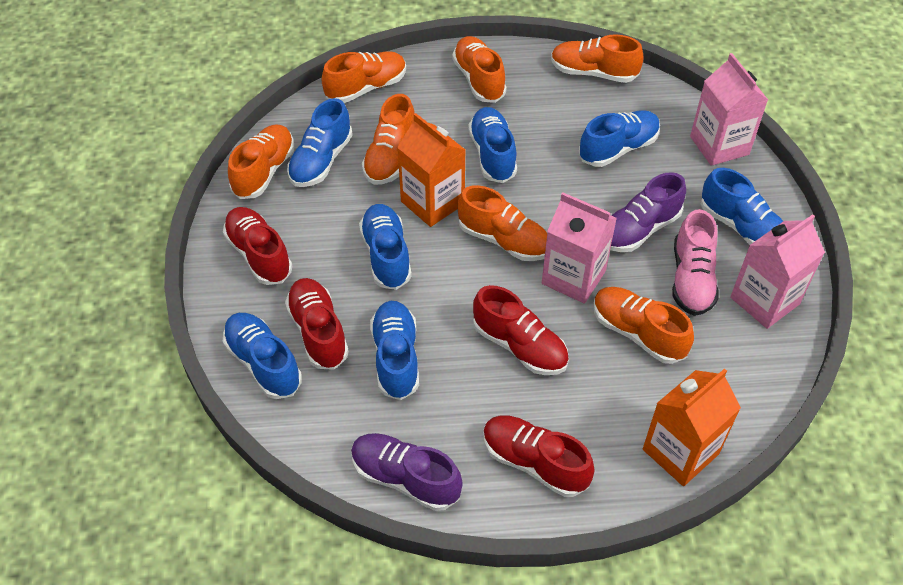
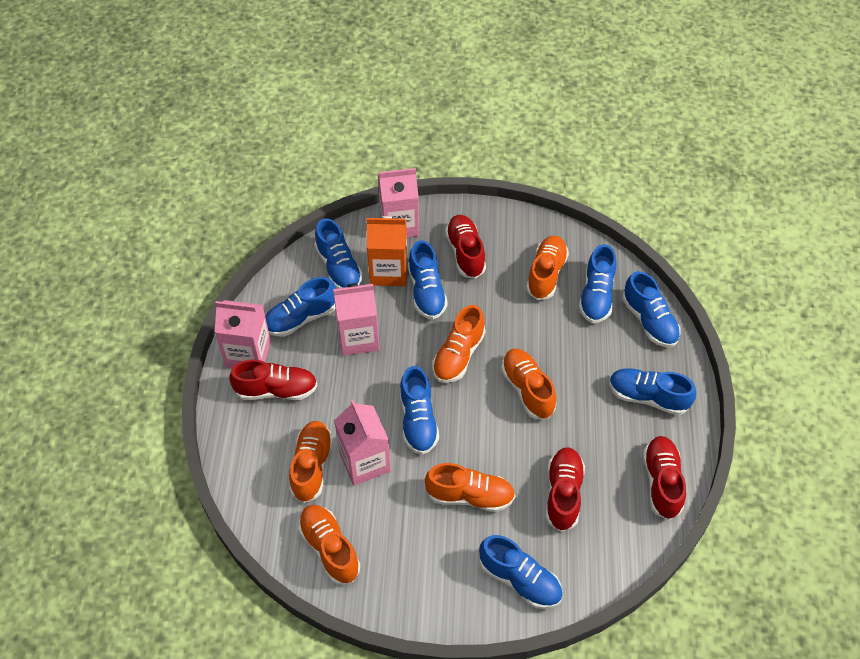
blue shoe: 7 -> 8
orange carton: 2 -> 1
orange shoe: 7 -> 6
pink carton: 3 -> 4
pink shoe: 1 -> 0
purple shoe: 2 -> 0

